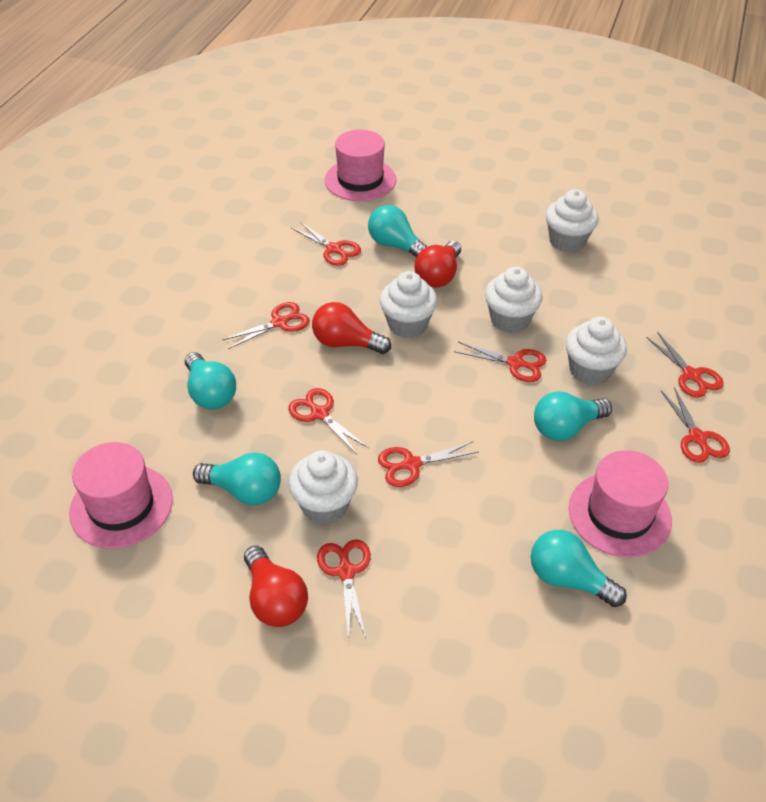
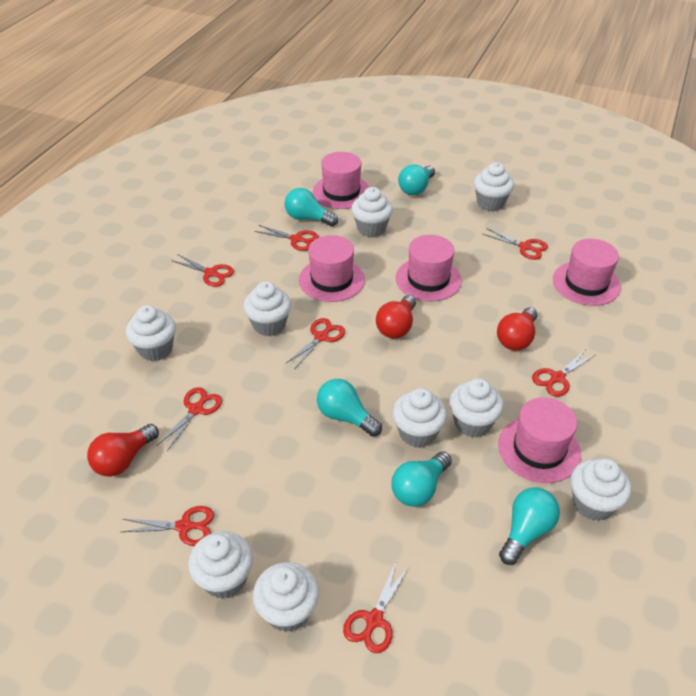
pink hat: 3 -> 5
white cupcake: 5 -> 9

